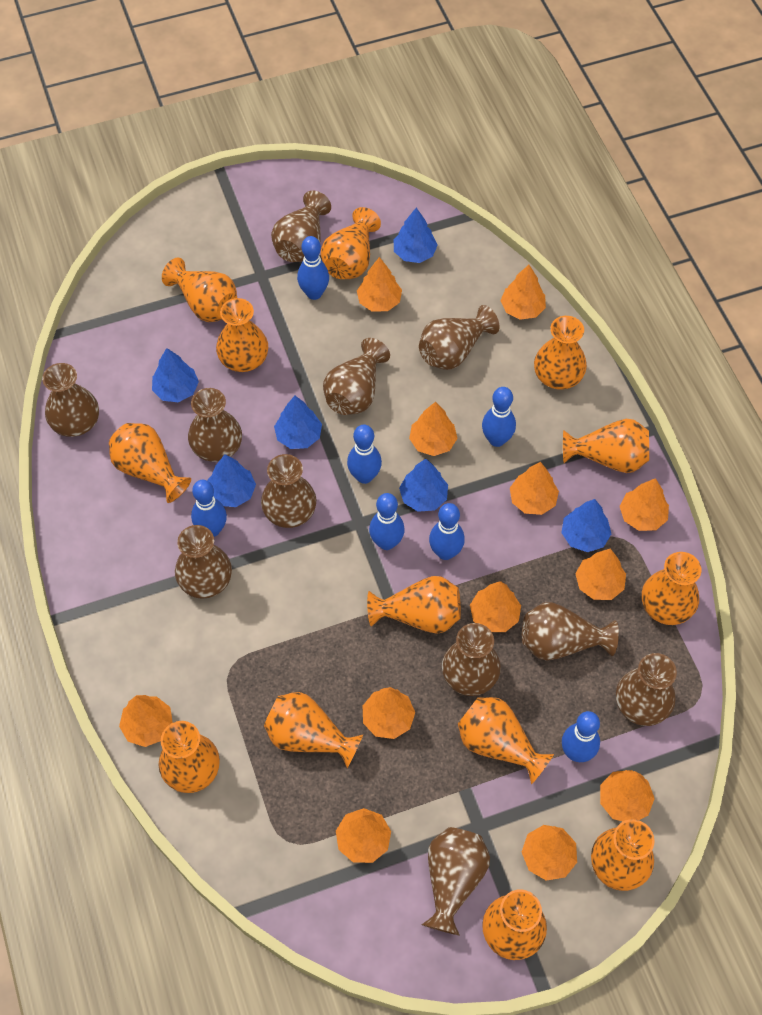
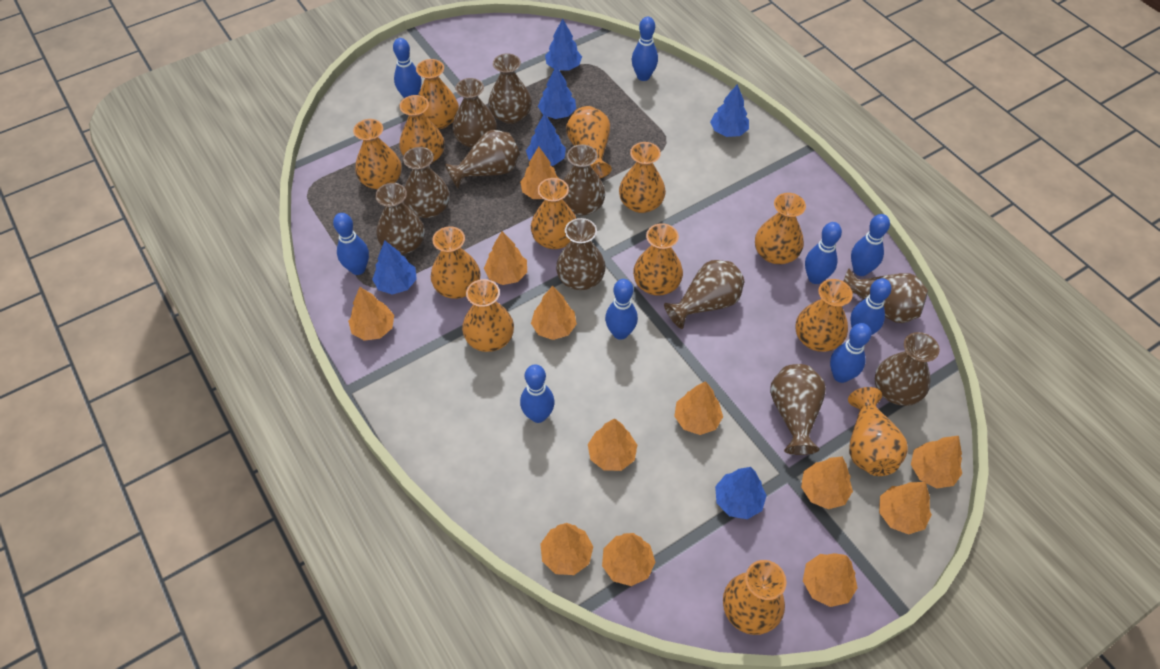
blue bowling pin: 7 -> 9

